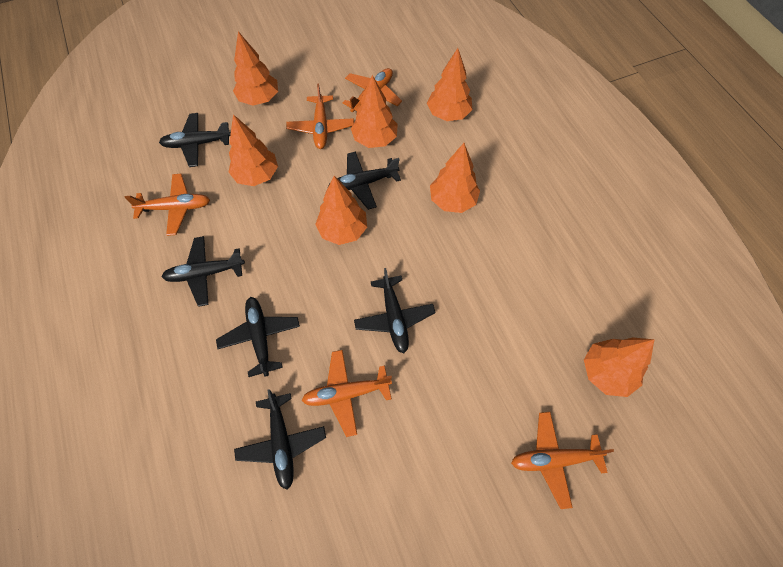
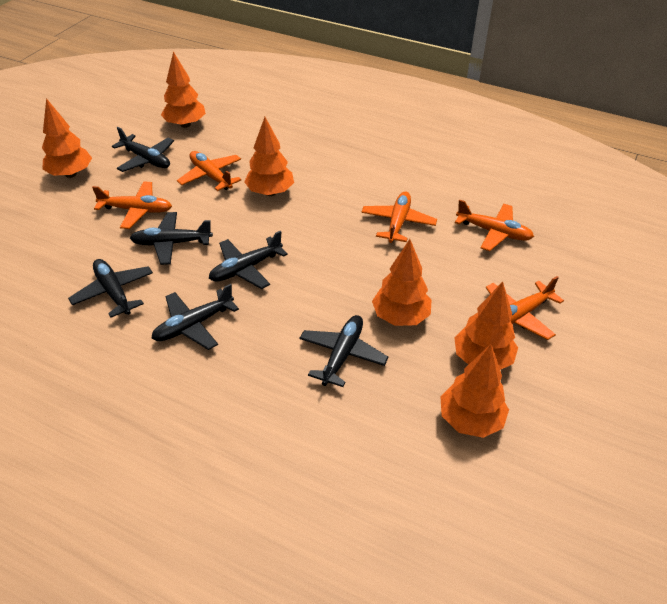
orange tree: 7 -> 6

